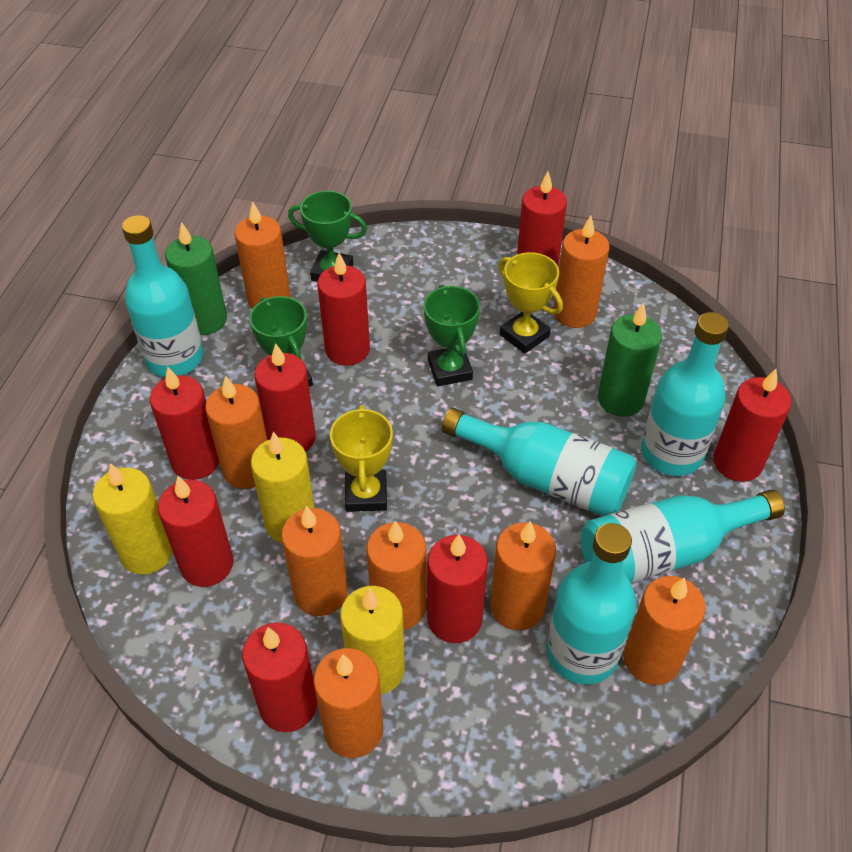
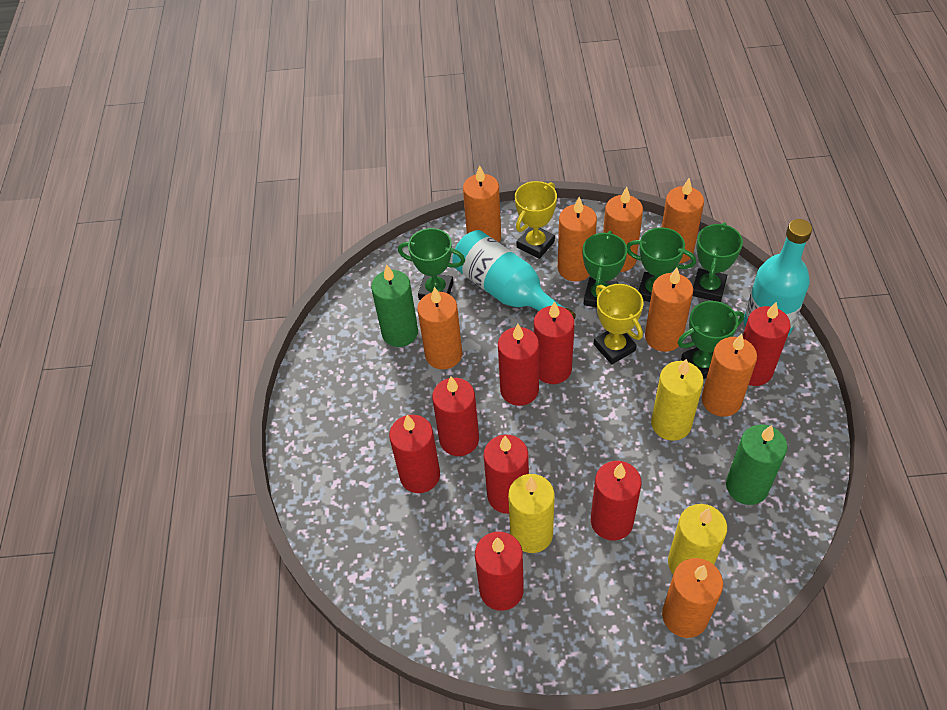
green trophy: 3 -> 5
turquoise bottle: 5 -> 2

